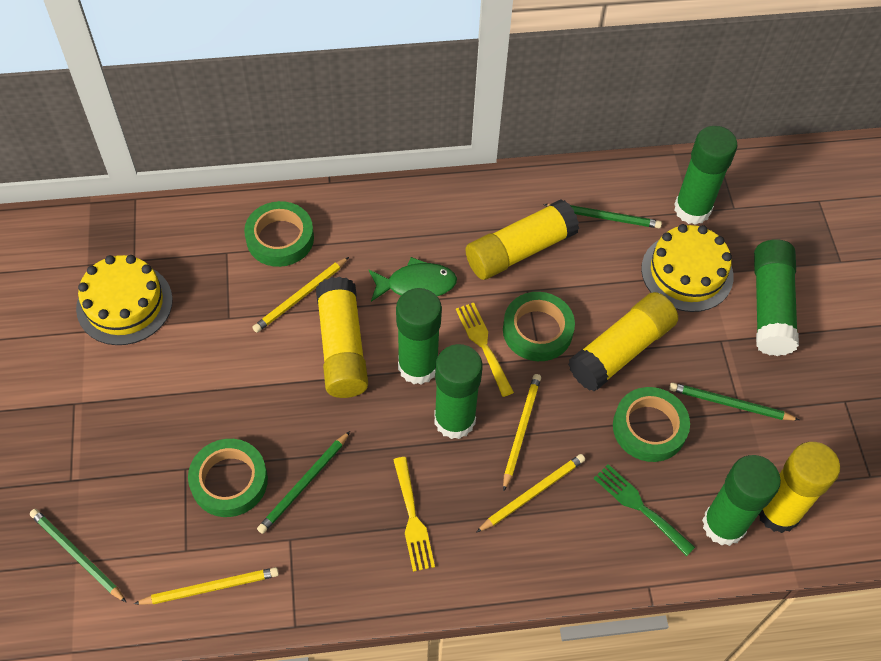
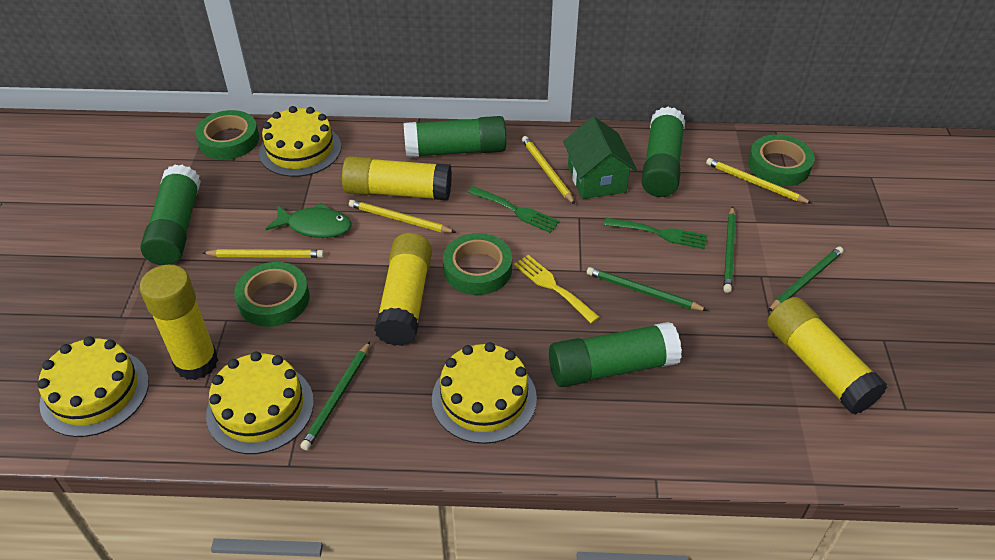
green fork: 1 -> 2
green glue stick: 5 -> 4
green house: 0 -> 1
yellow cake: 2 -> 4
yellow fork: 2 -> 1

